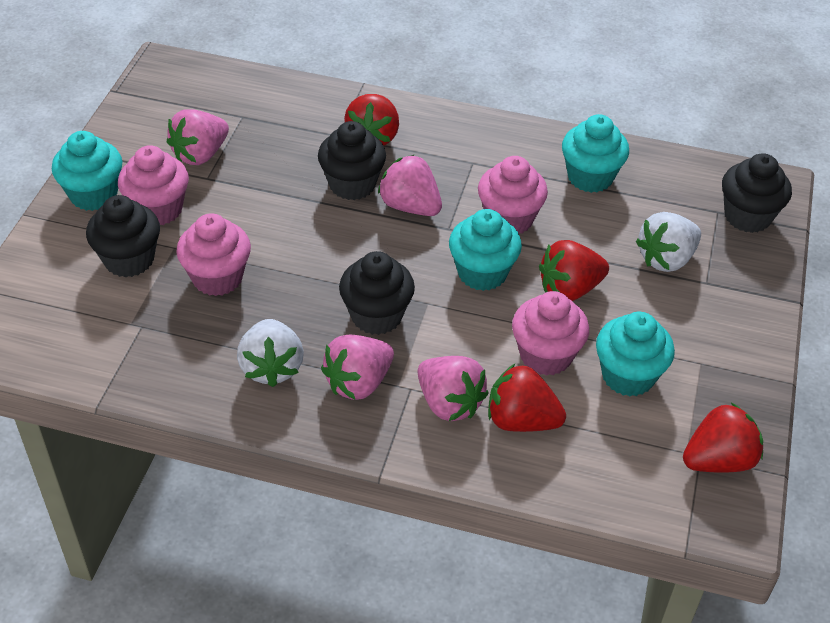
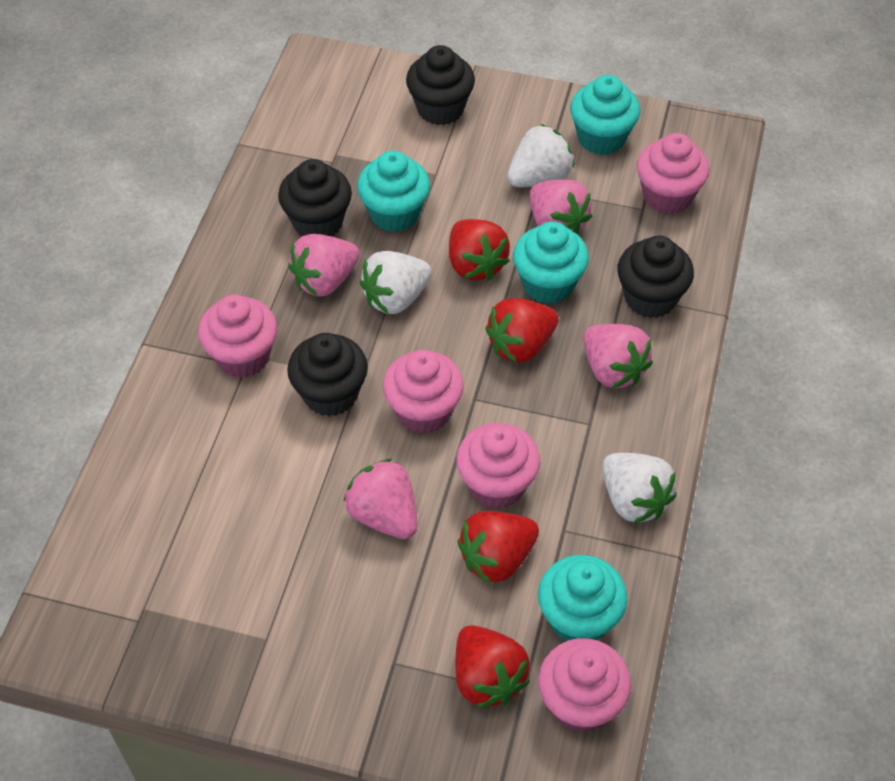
pink cupcake: 4 -> 5
white strawberry: 2 -> 3

